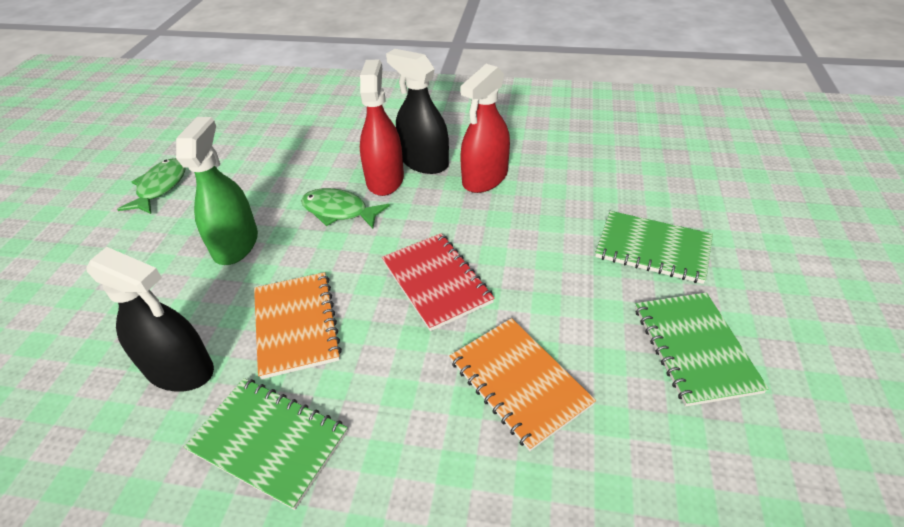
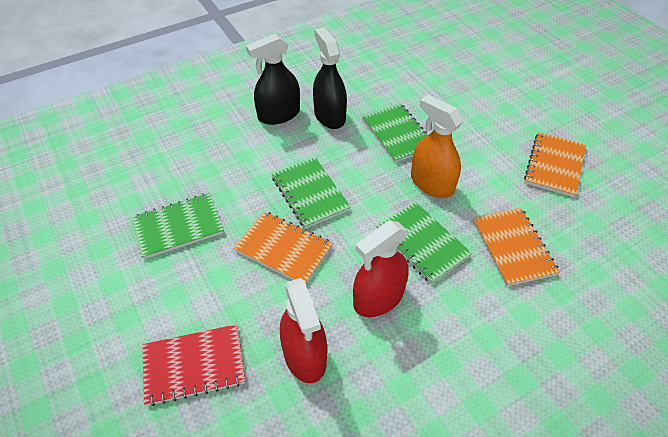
green fish: 2 -> 0
green notebook: 3 -> 4
green spray bottle: 1 -> 0
orange notebook: 2 -> 3
orange spray bottle: 0 -> 1

